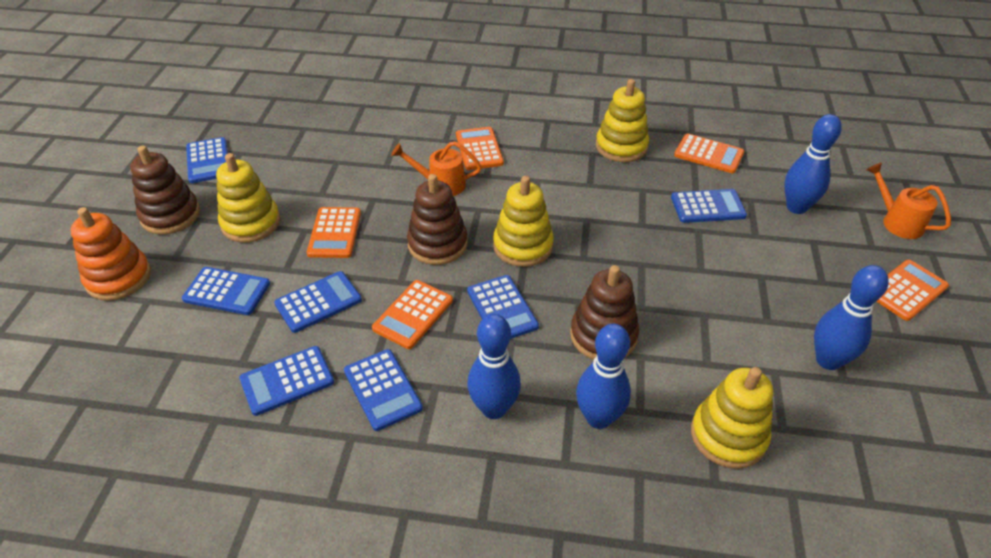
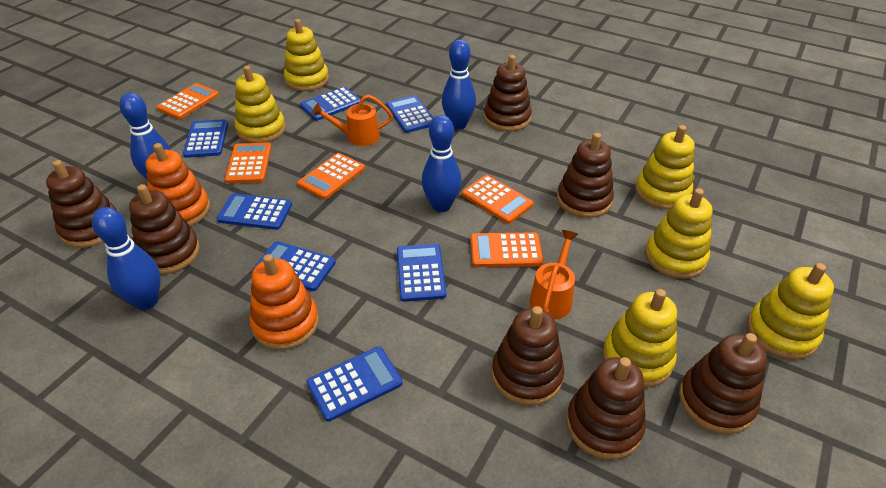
brown stacking toy: 3 -> 7
orange stacking toy: 1 -> 2
yellow stacking toy: 4 -> 6

